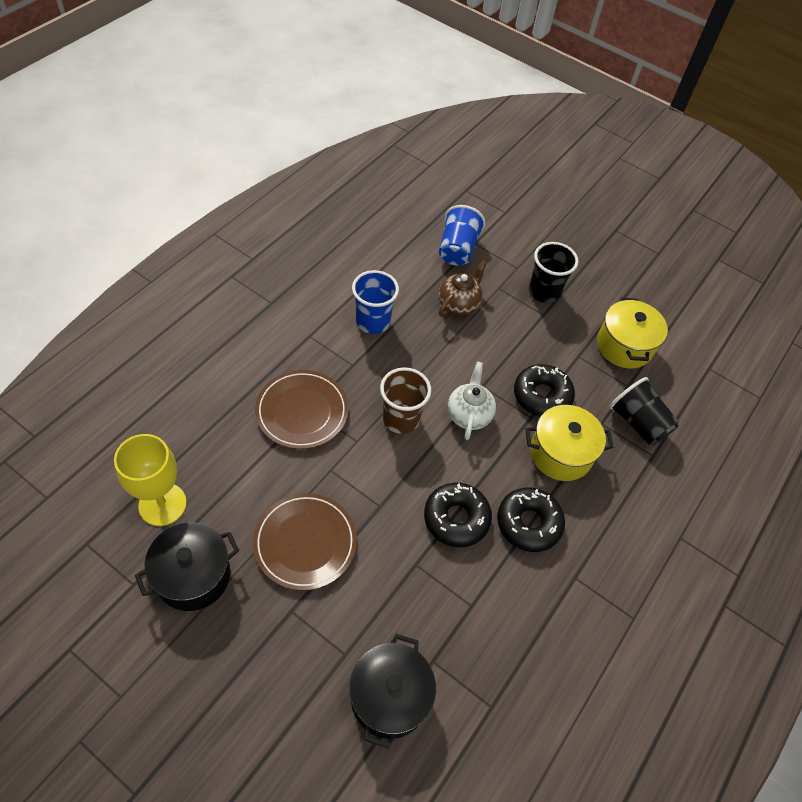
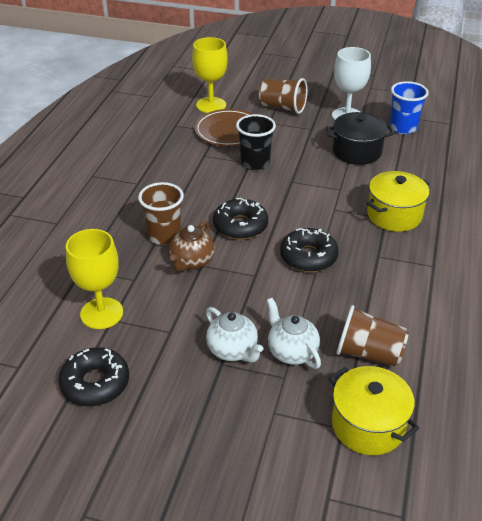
black cup: 2 -> 1
black pot: 2 -> 1
blue cup: 2 -> 1
brown cup: 1 -> 3
brown plate: 2 -> 1
white goblet: 0 -> 1
white teapot: 1 -> 2
yellow goblet: 1 -> 2

